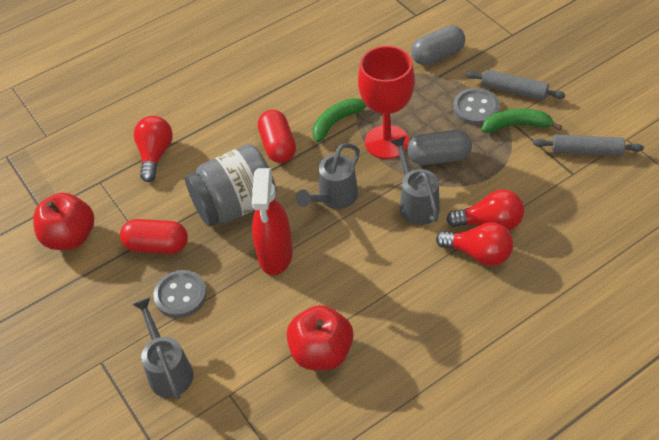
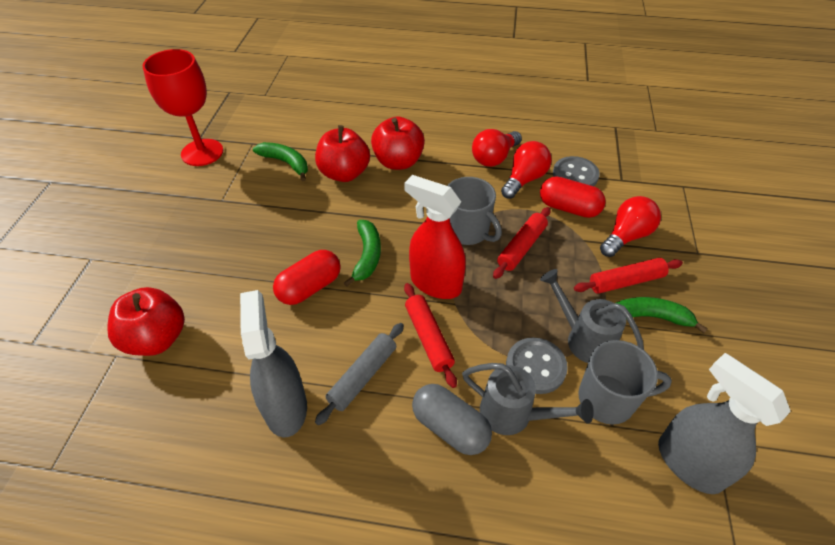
green banana: 2 -> 3
grey capsule: 2 -> 1
grey jar: 1 -> 0
grey mug: 0 -> 2
grey rolling pin: 2 -> 1
grey spray bottle: 0 -> 2
grey watering can: 3 -> 2
red apple: 2 -> 3
red rolling pin: 0 -> 3

